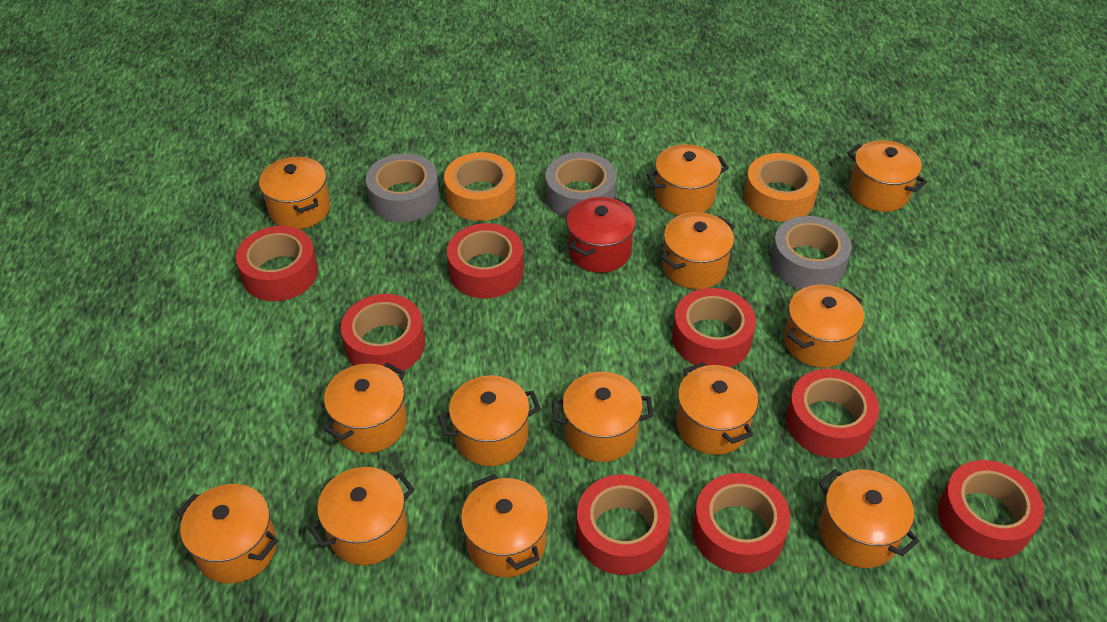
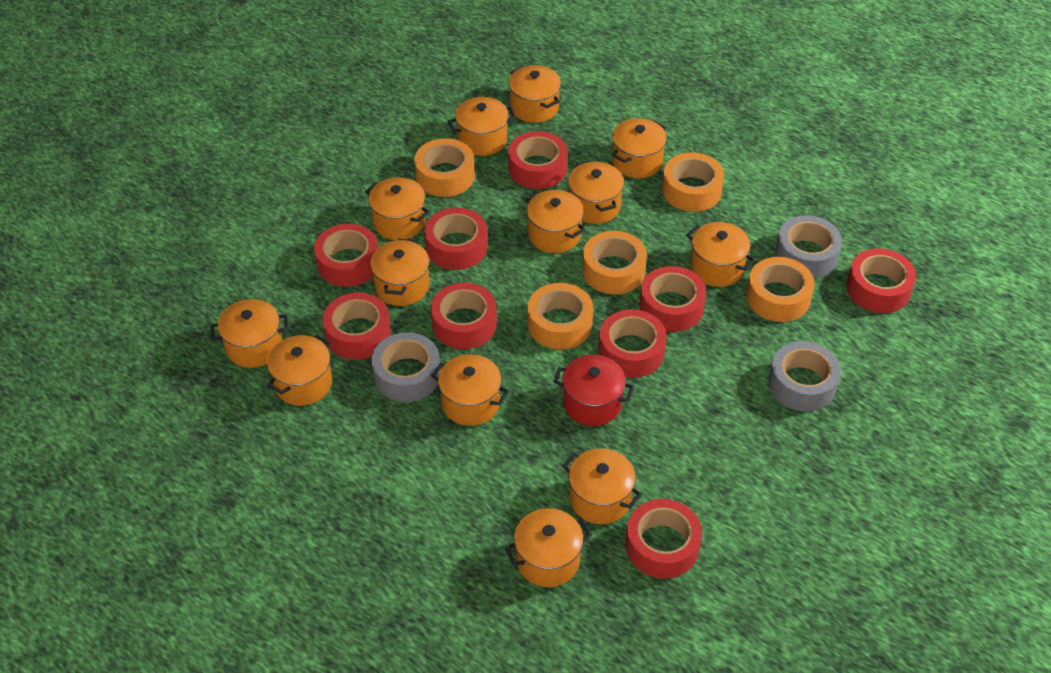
orange tape: 2 -> 5
red tape: 8 -> 9

